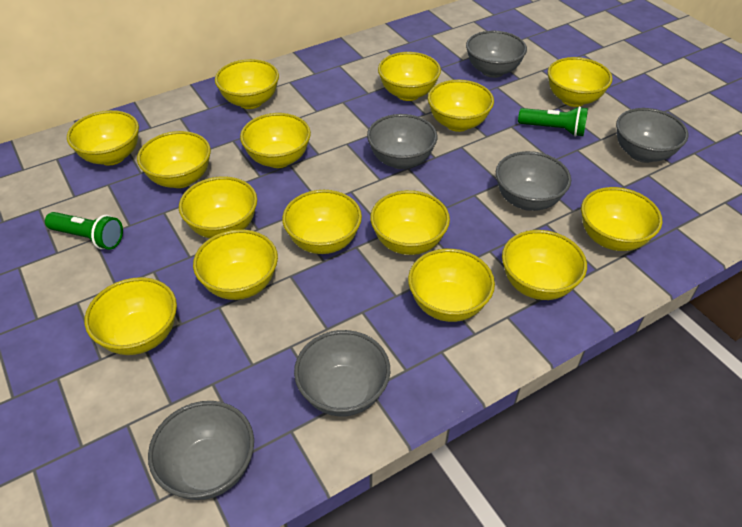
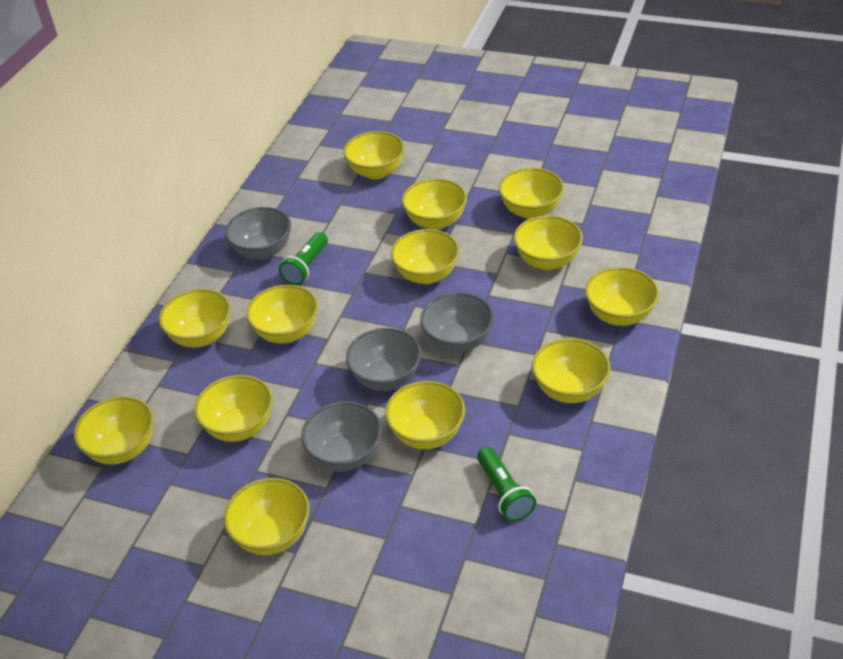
grey bowl: 6 -> 4
yellow bowl: 15 -> 13

